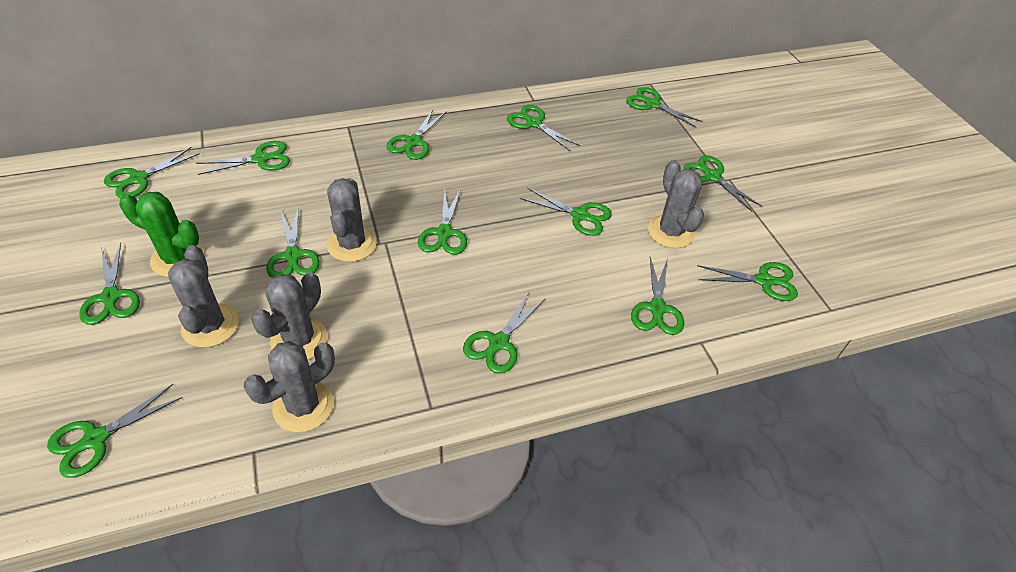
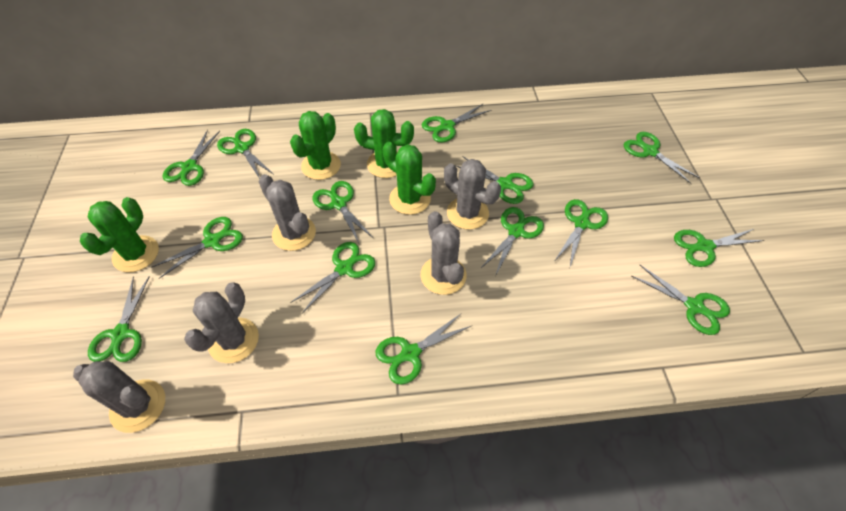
green cactus: 1 -> 4

